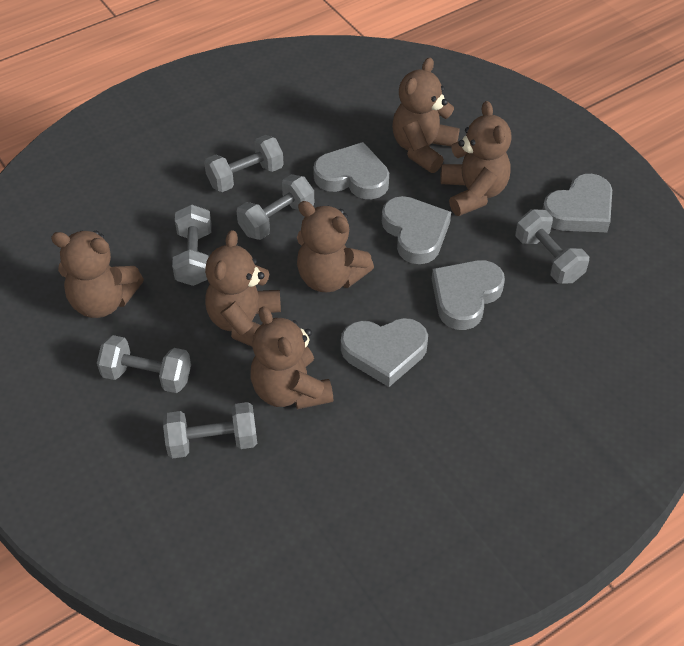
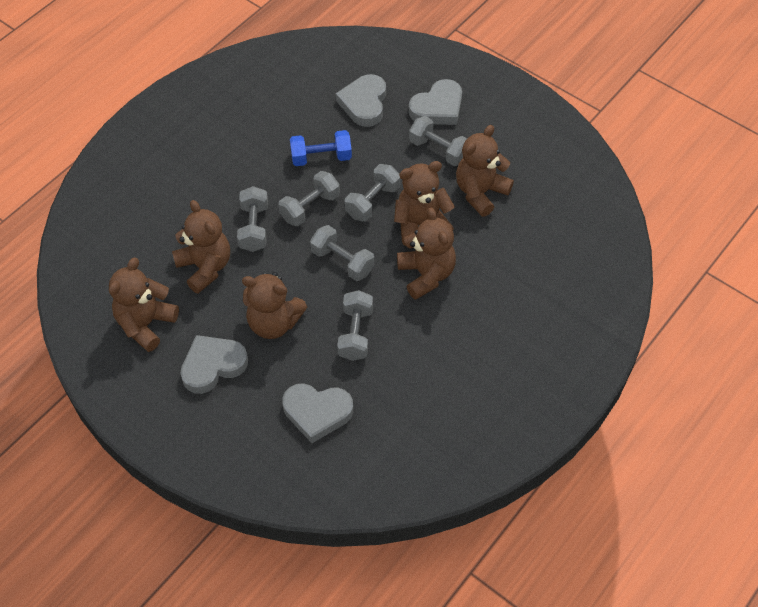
blue dumbbell: 0 -> 1
grey heart: 5 -> 4

